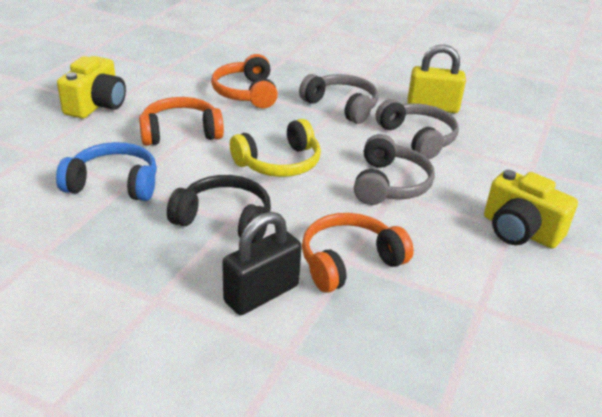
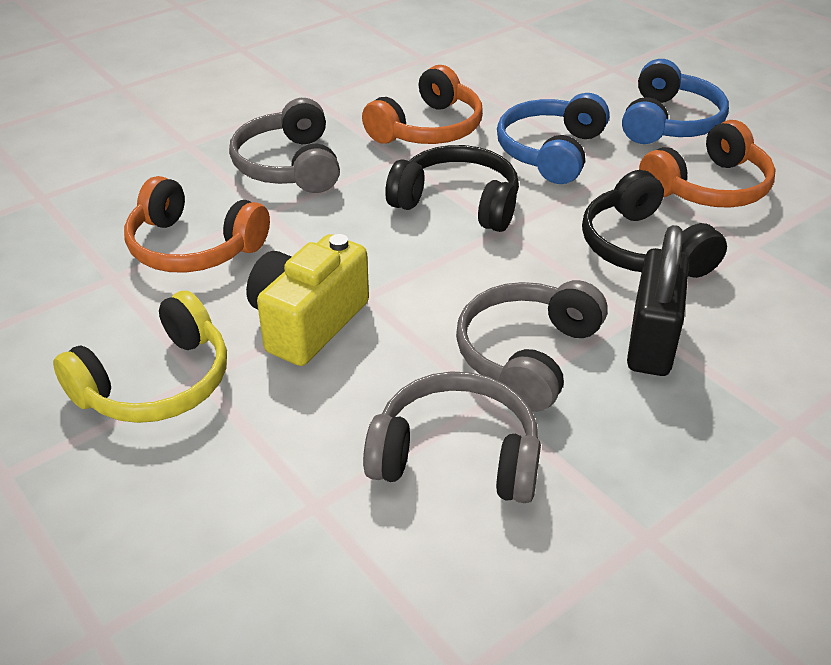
black headphones: 1 -> 2
blue headphones: 1 -> 2
yellow camera: 2 -> 1
yellow padlock: 1 -> 0

